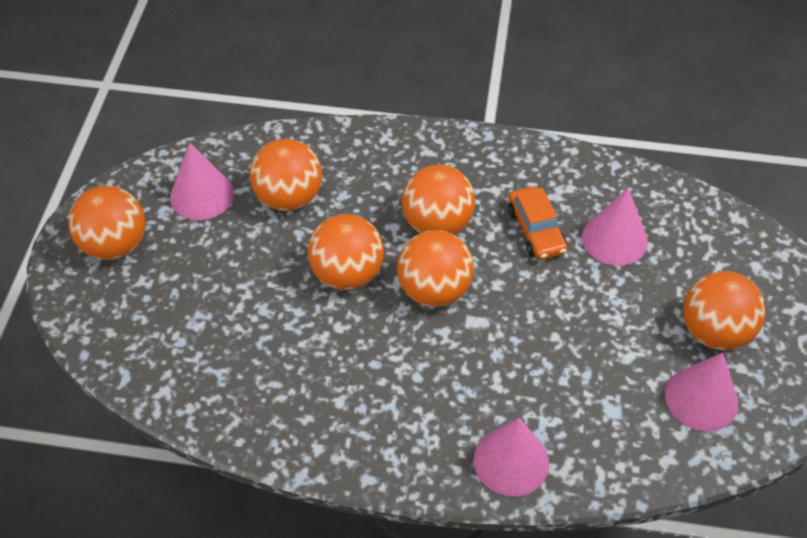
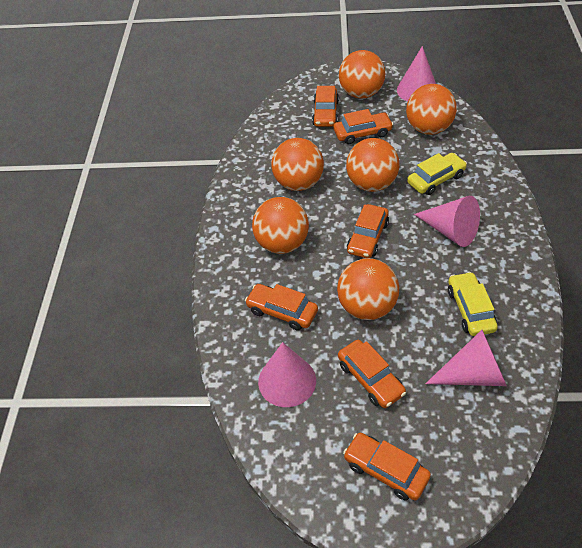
orange car: 1 -> 6
yellow car: 0 -> 2

